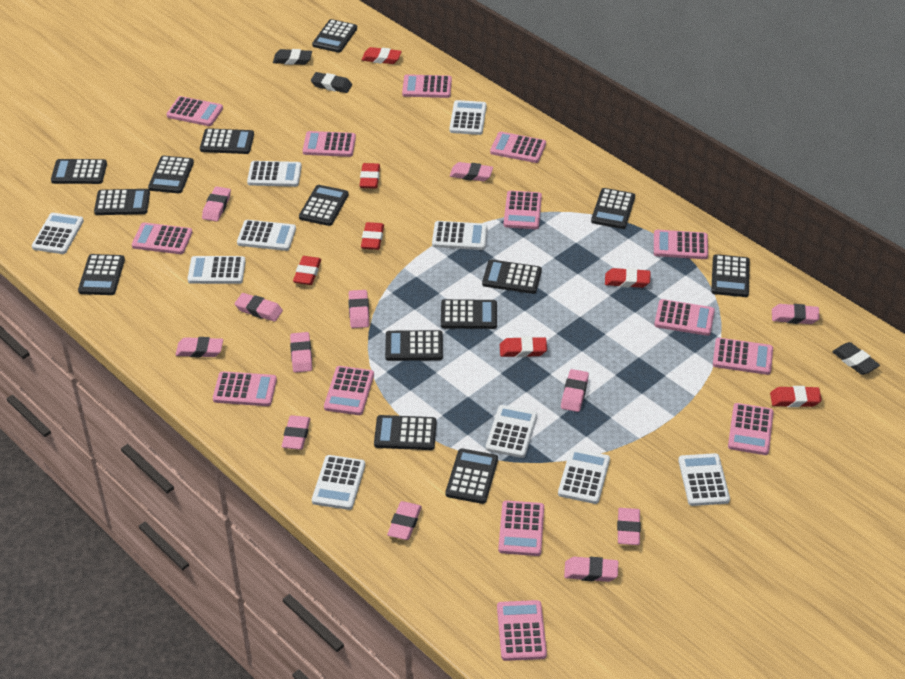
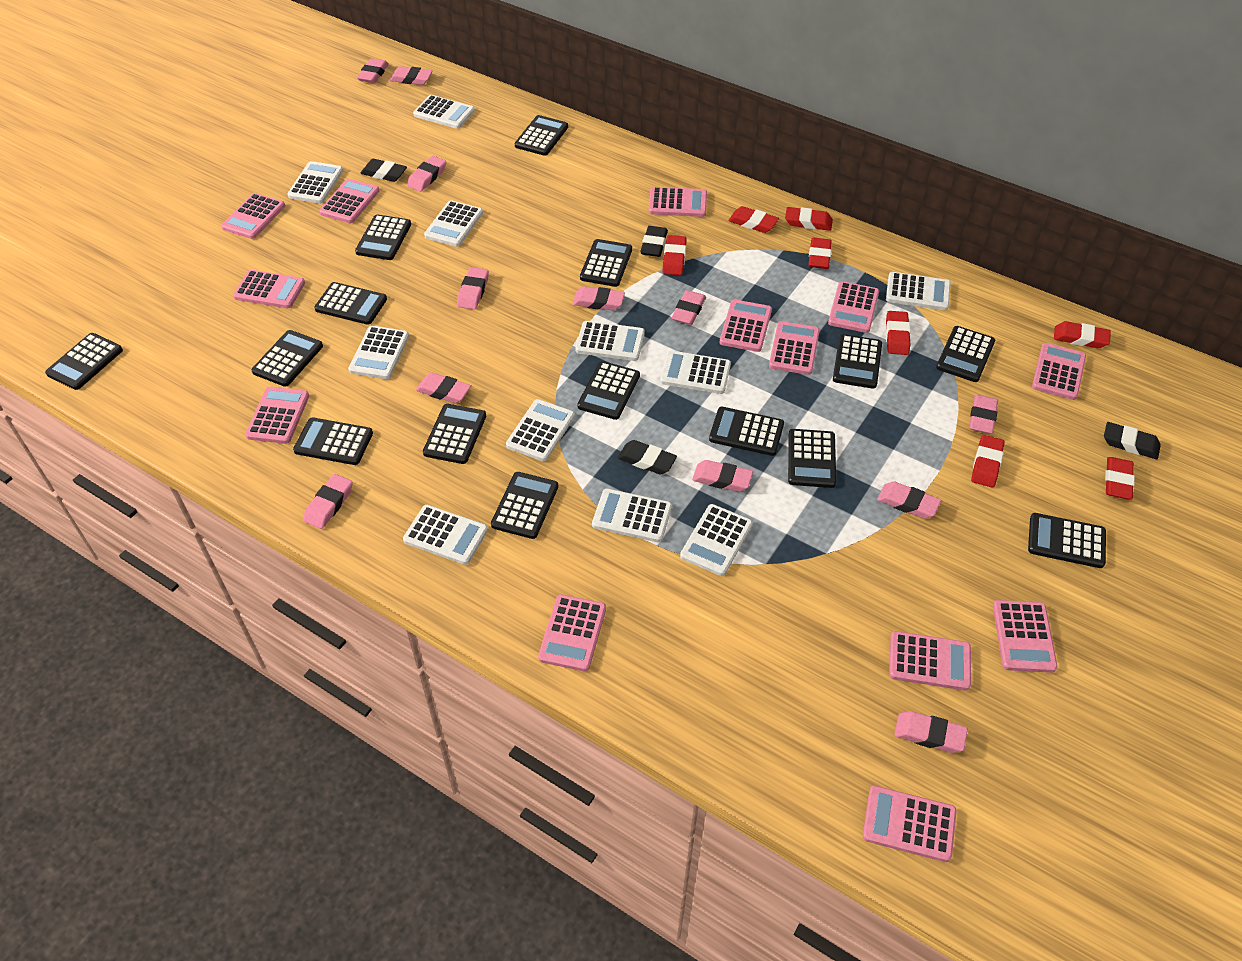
black calculator: 14 -> 15
black eraser: 3 -> 4
pink calculator: 14 -> 13
red eraser: 7 -> 8
white calculator: 10 -> 11

